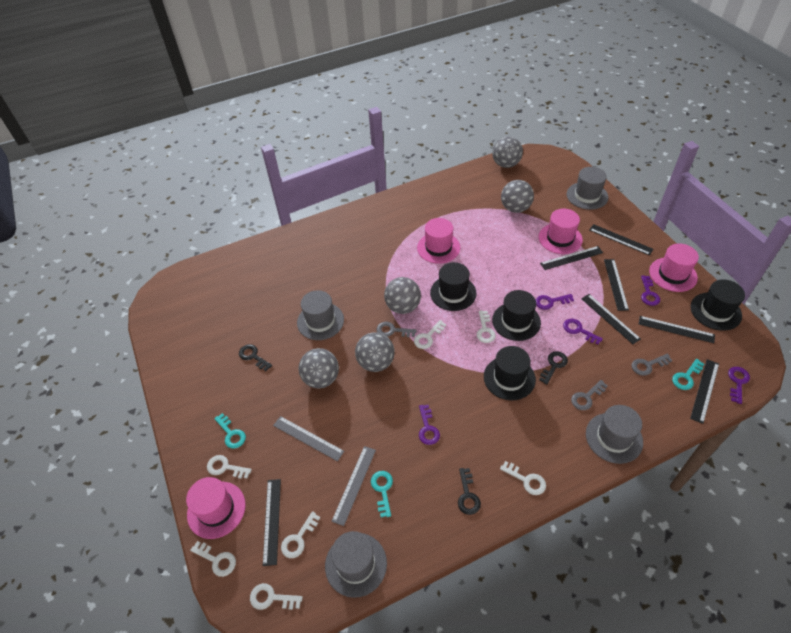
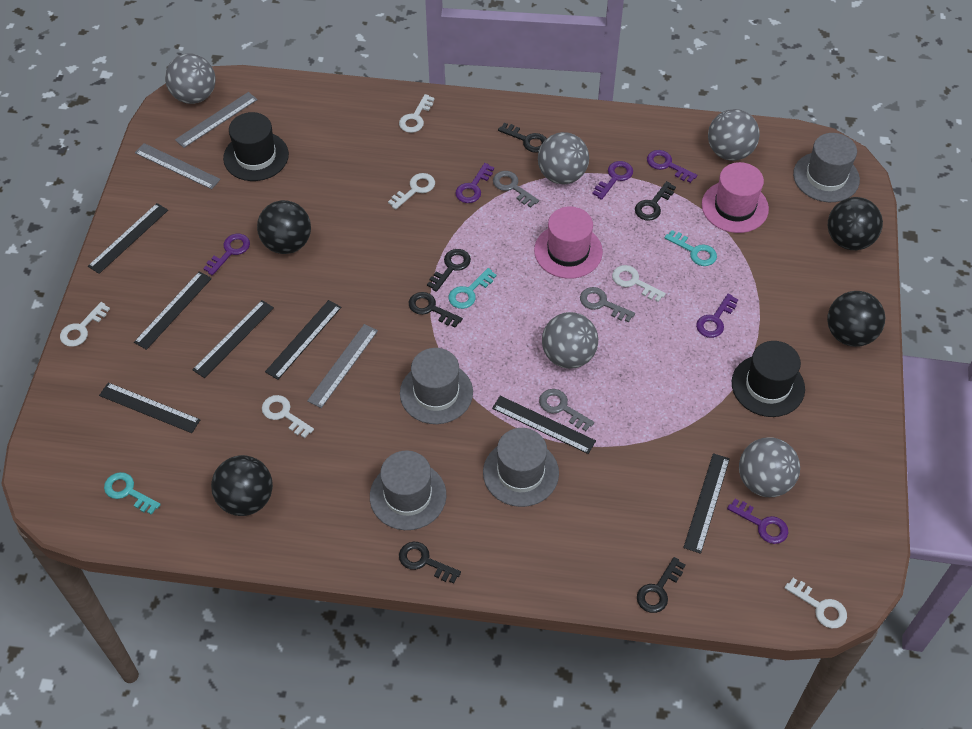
black ball: 0 -> 4
black hat: 4 -> 2
black key: 3 -> 6
grey ruler: 2 -> 3
pink hat: 4 -> 2
purple key: 5 -> 6
white key: 7 -> 6

